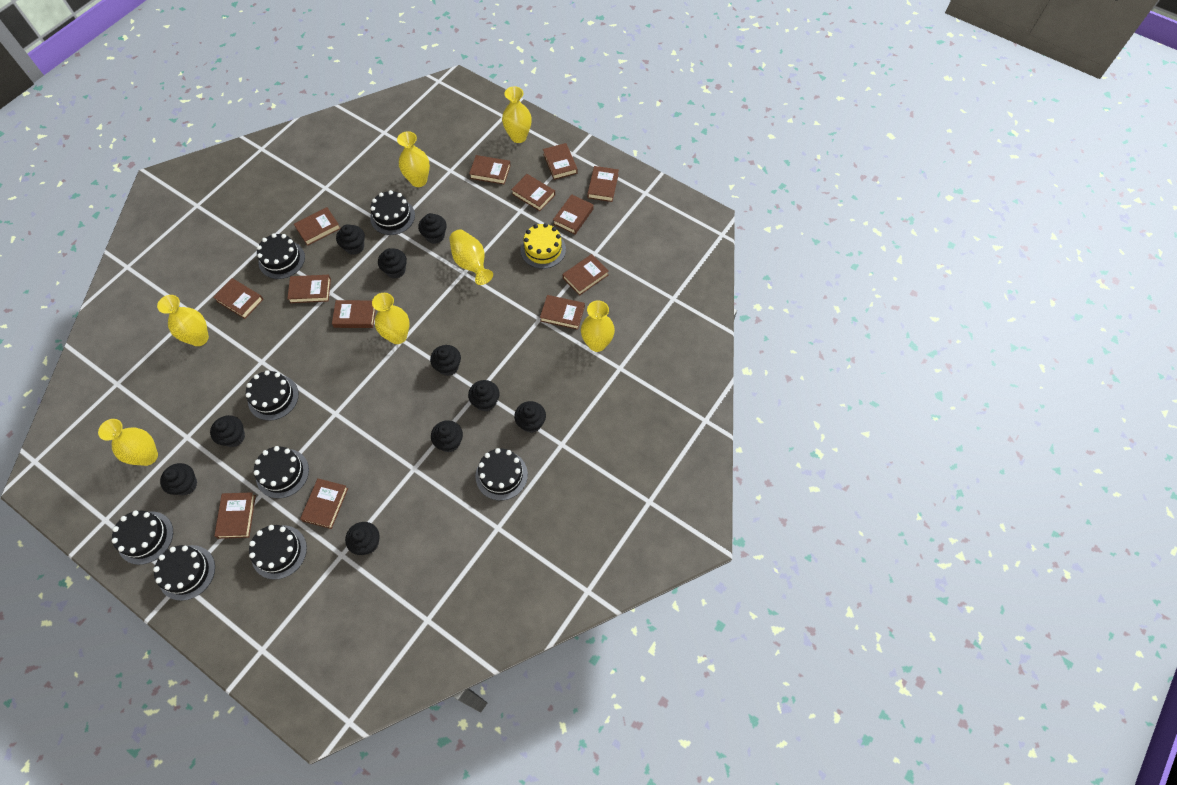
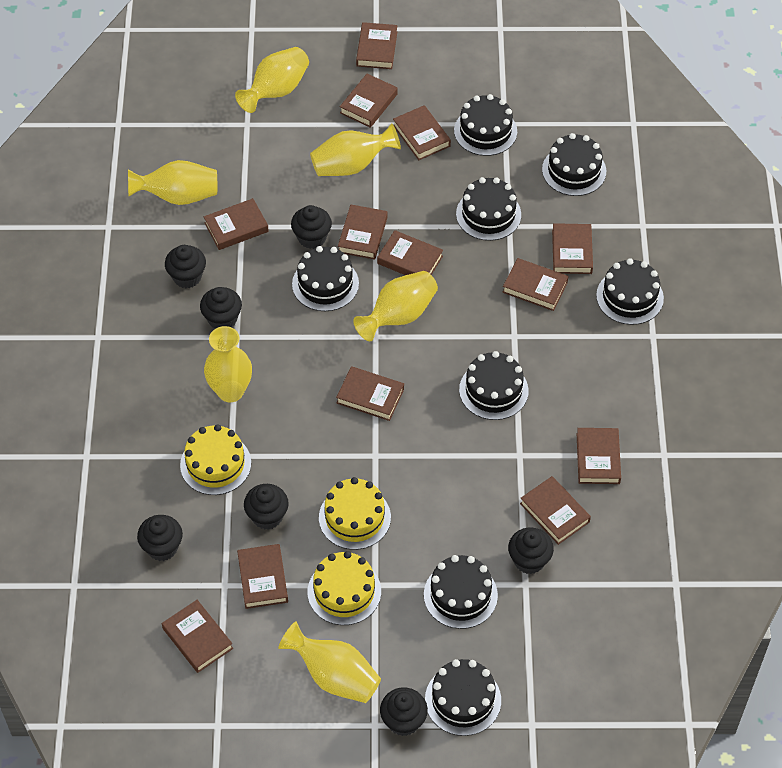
black cupcake: 10 -> 7
yellow cake: 1 -> 3
yellow vase: 7 -> 6

